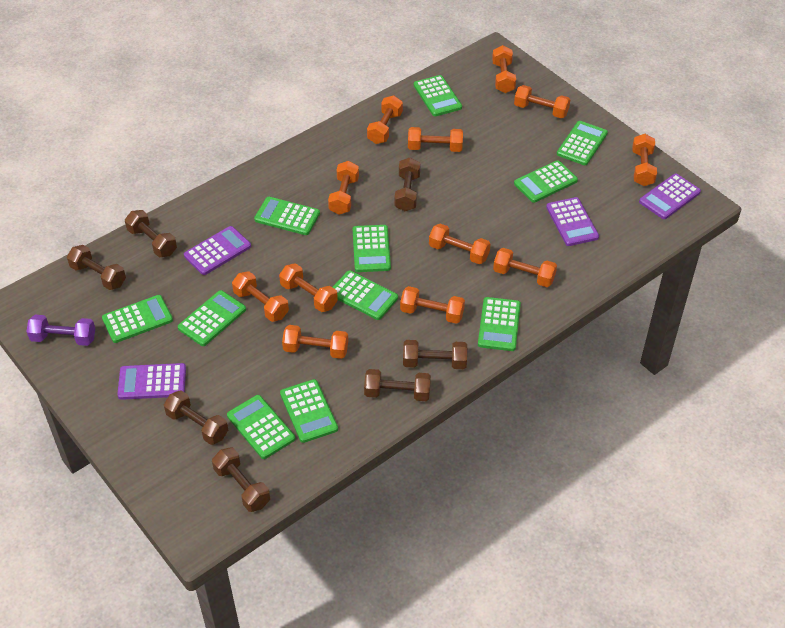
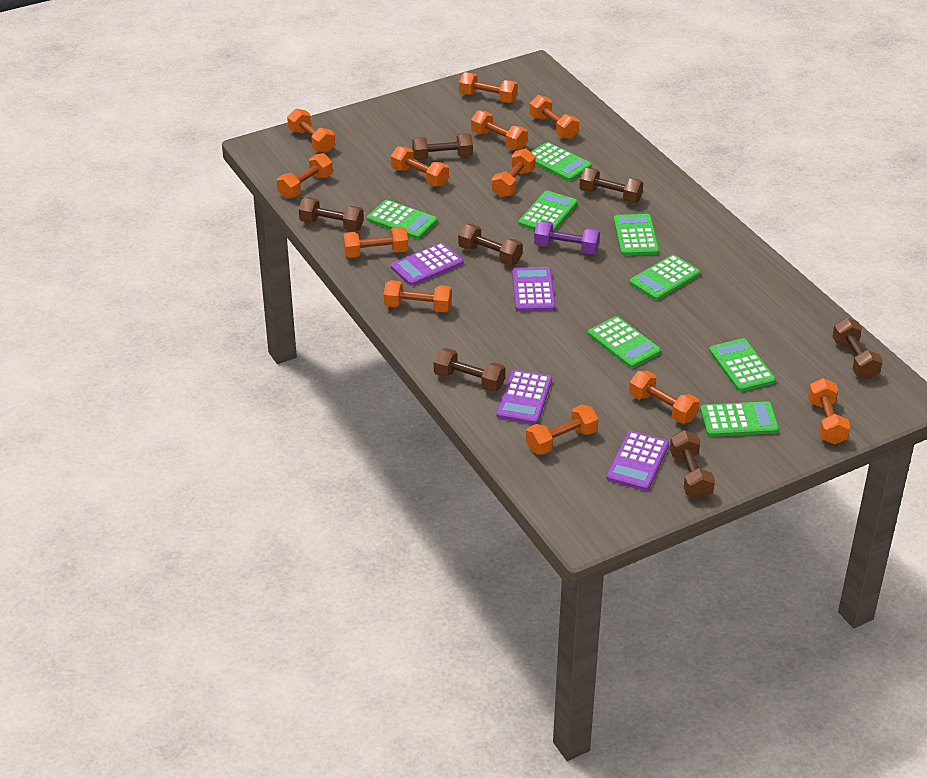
green calculator: 11 -> 8

